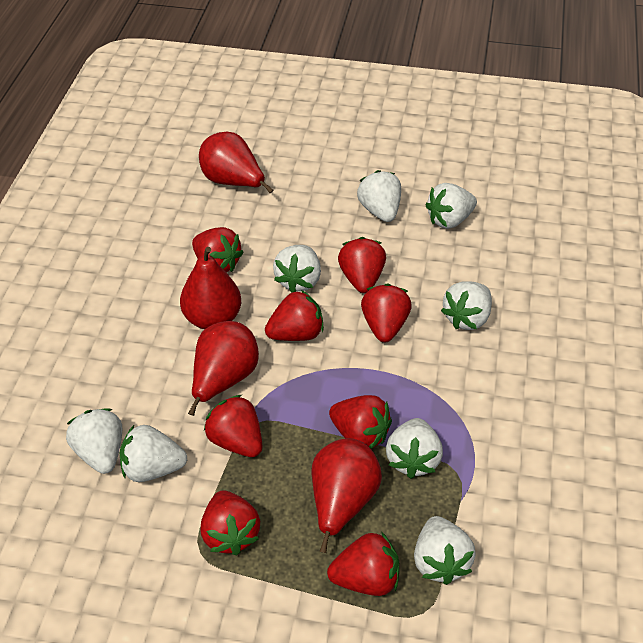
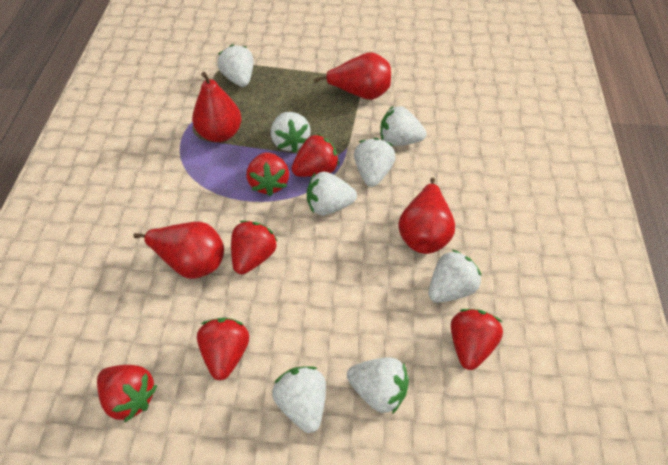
red strawberry: 8 -> 6

